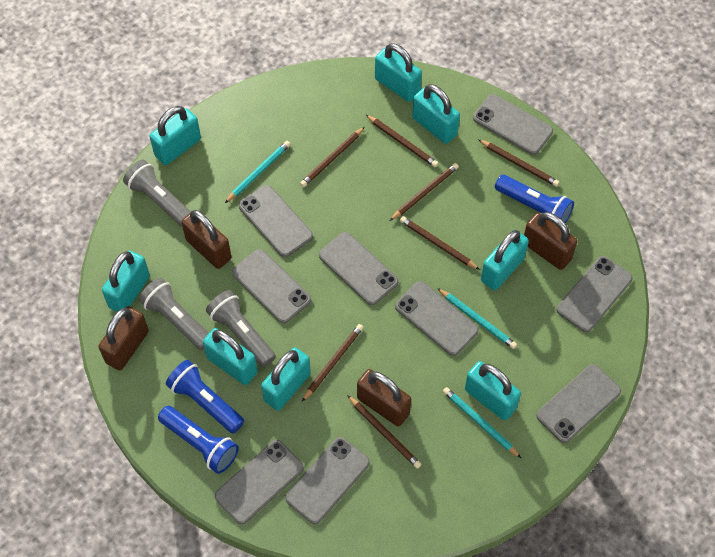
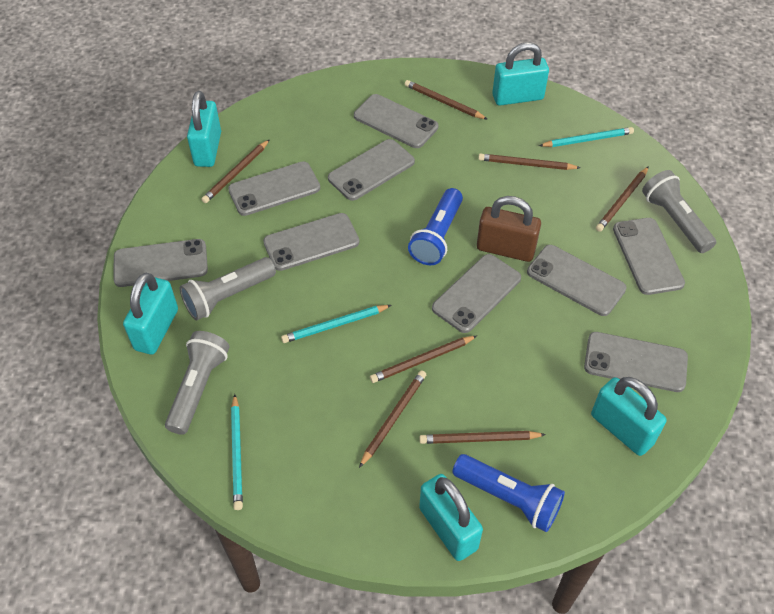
blue flashlight: 3 -> 2
brown padlock: 4 -> 1
turquoise padlock: 8 -> 5

